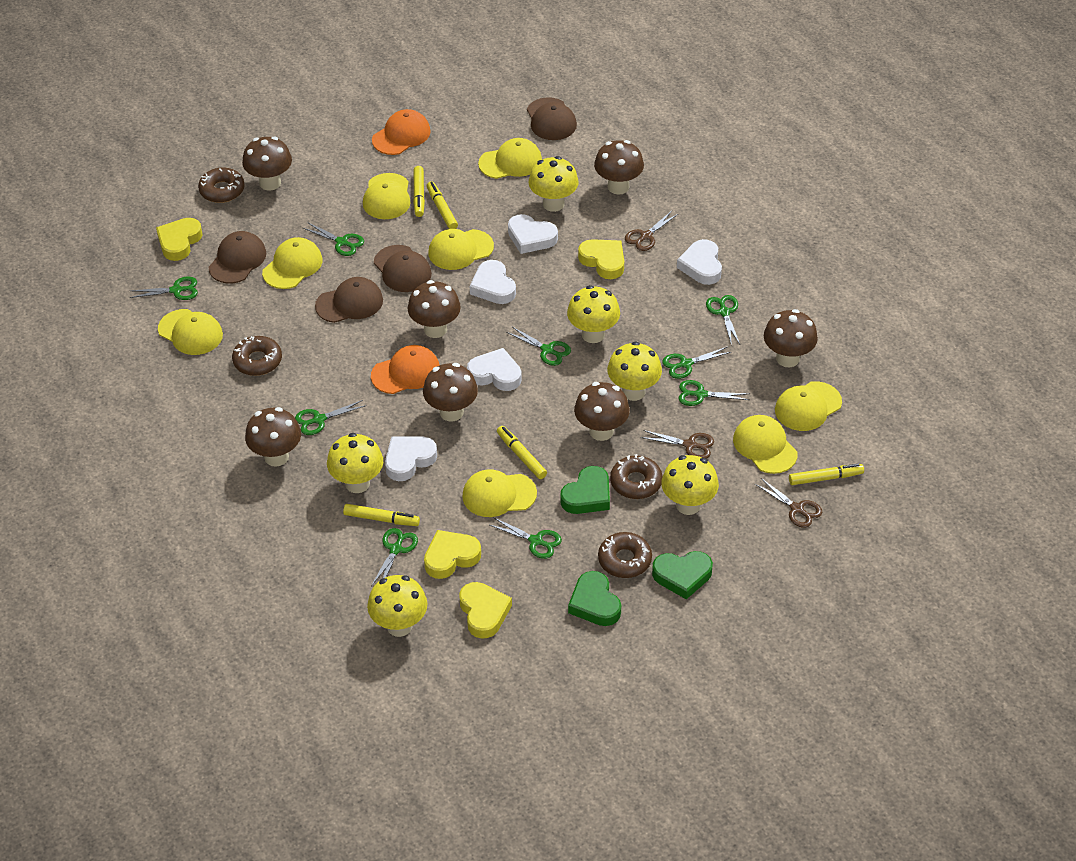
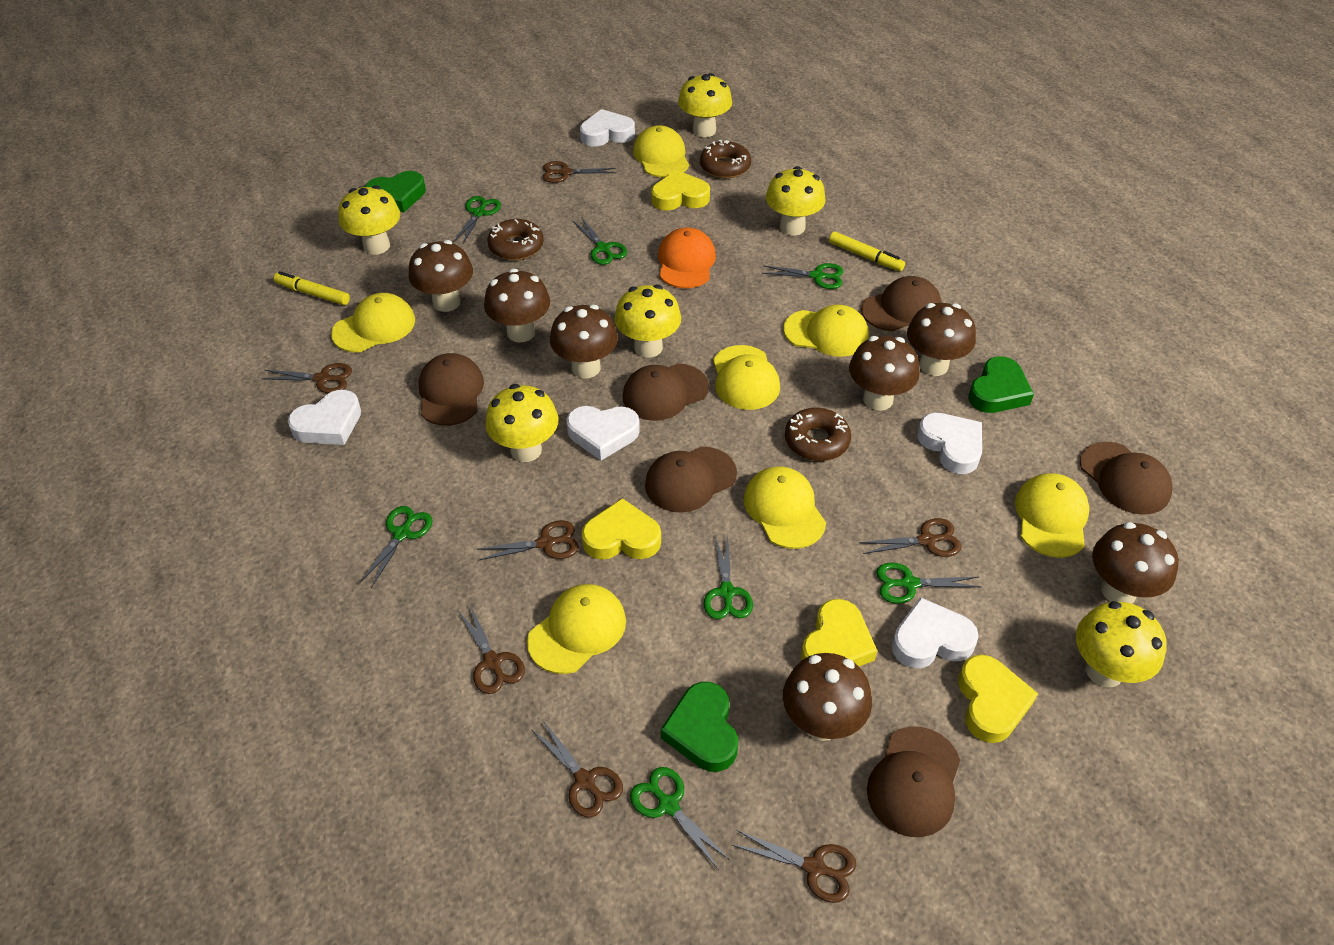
brown cap: 4 -> 6
brown donut: 4 -> 3
brown scissors: 3 -> 7
green scissors: 9 -> 7
orange cap: 2 -> 1
yellow cap: 8 -> 7
yellow marker: 5 -> 2

